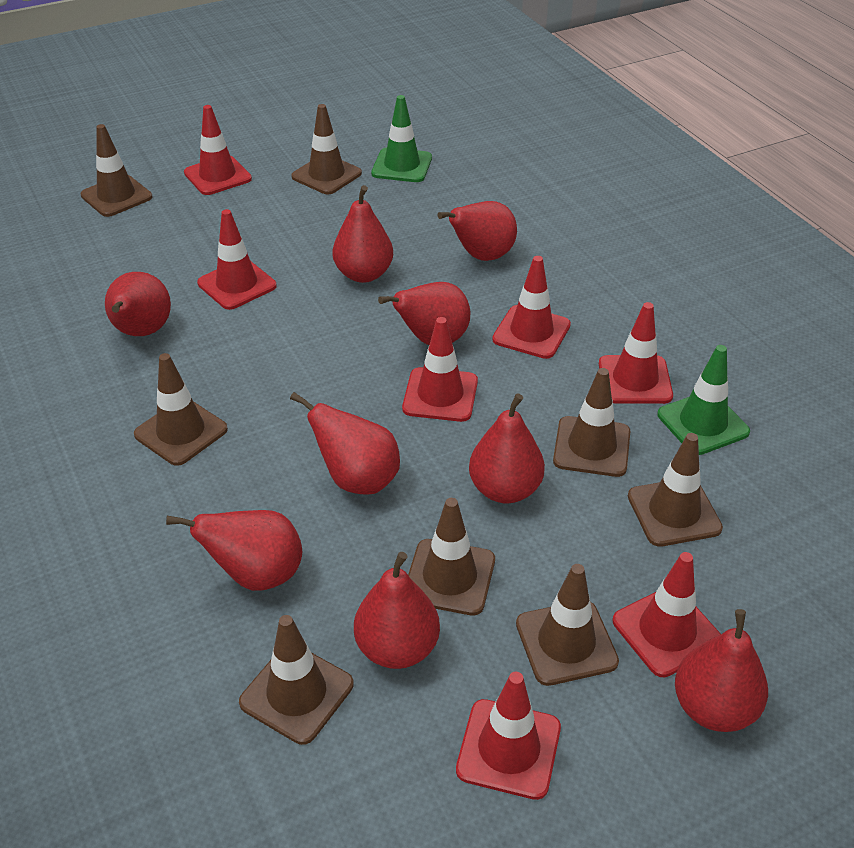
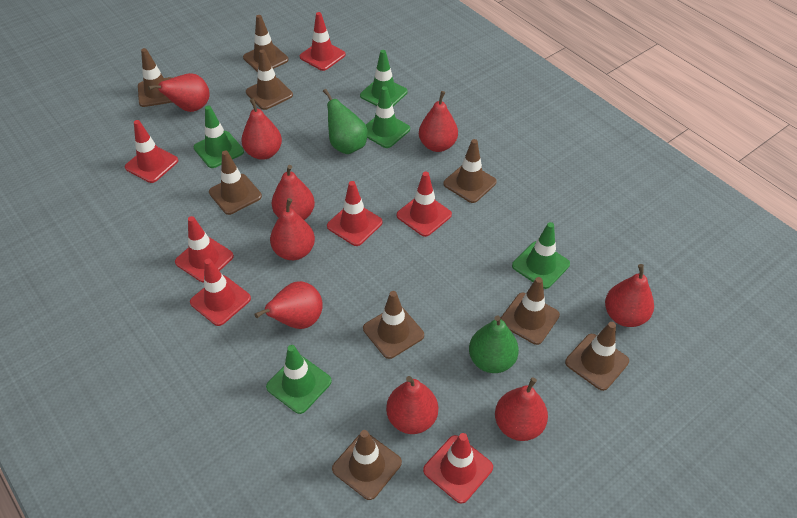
brown traffic cone: 8 -> 9
green pear: 0 -> 2
green traffic cone: 2 -> 5

